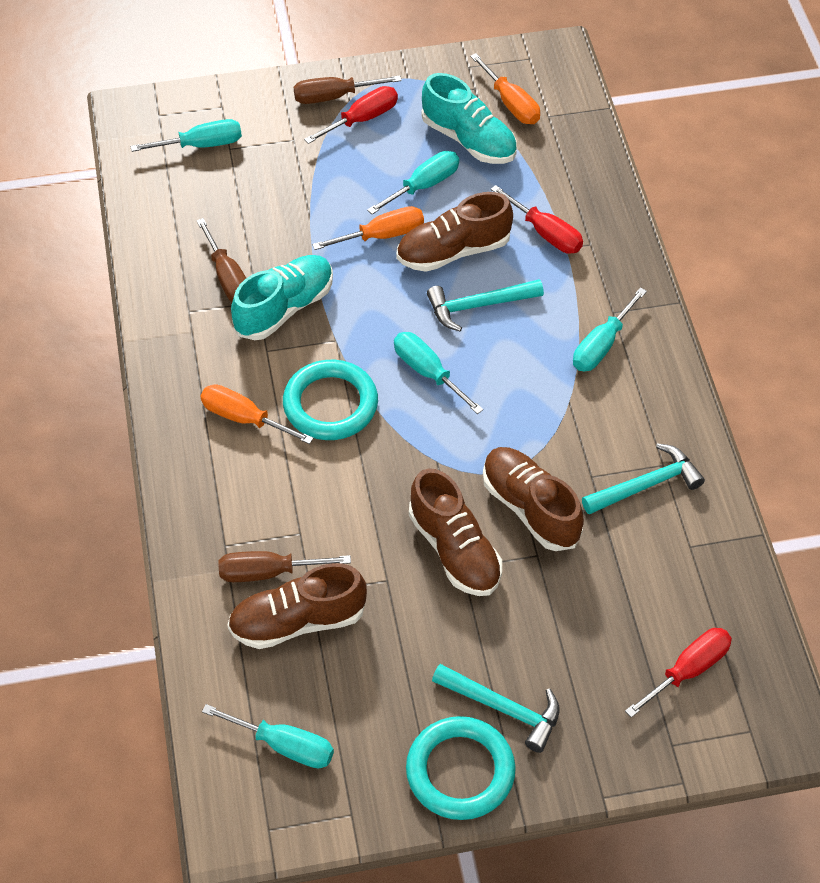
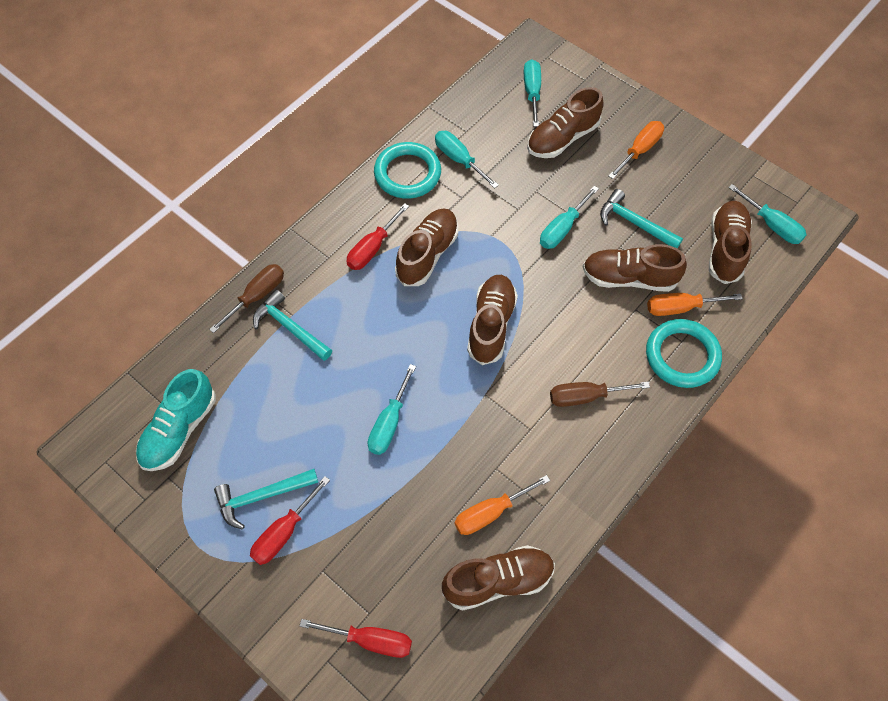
brown screwdriver: 3 -> 2
brown shoe: 4 -> 6
turquoise shoe: 2 -> 1

